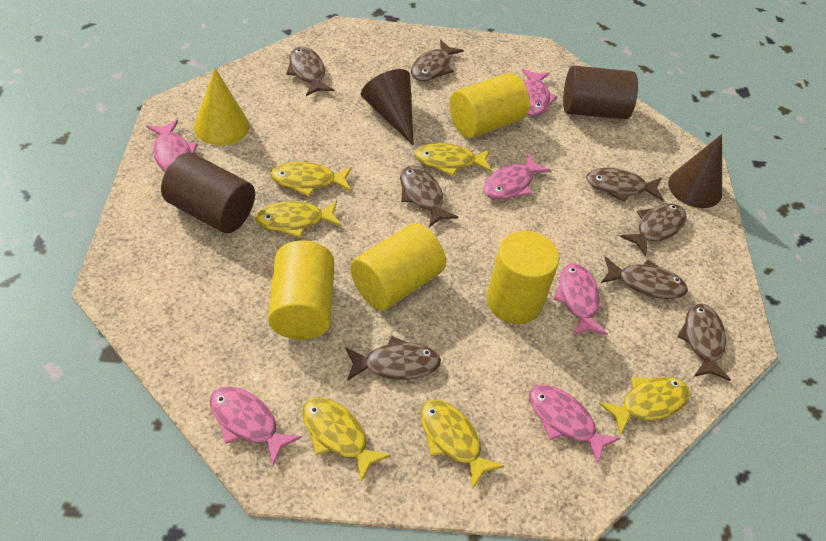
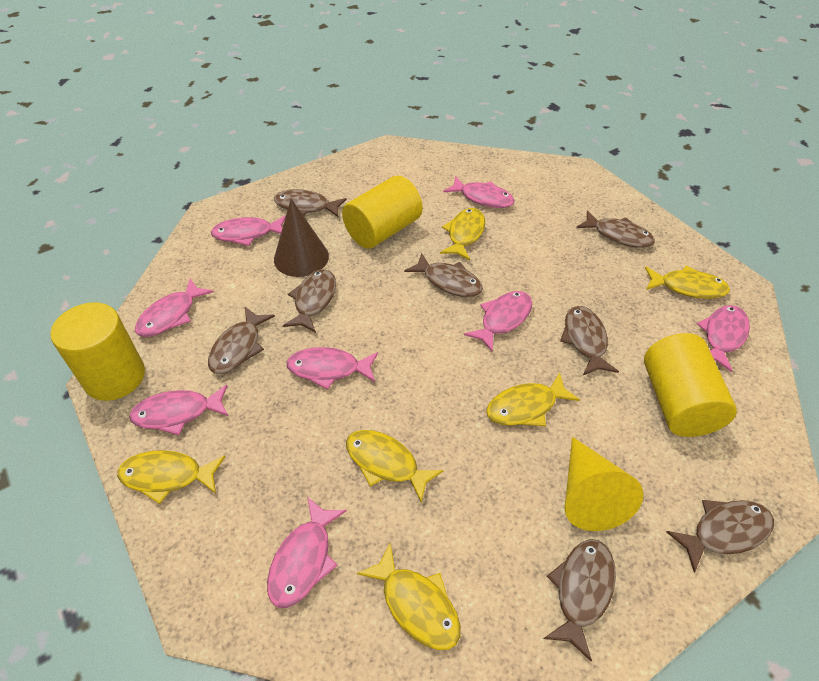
brown cone: 2 -> 1
brown cylinder: 2 -> 0
pink fish: 6 -> 8
yellow cylinder: 4 -> 3

